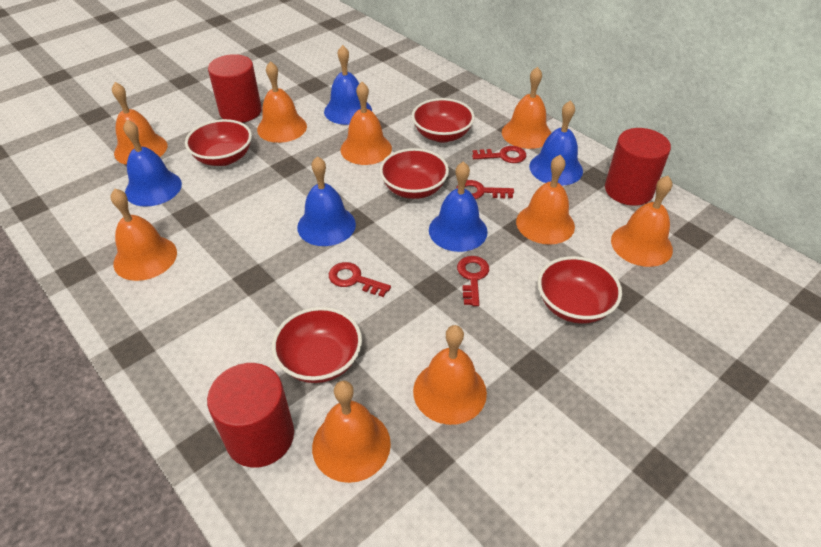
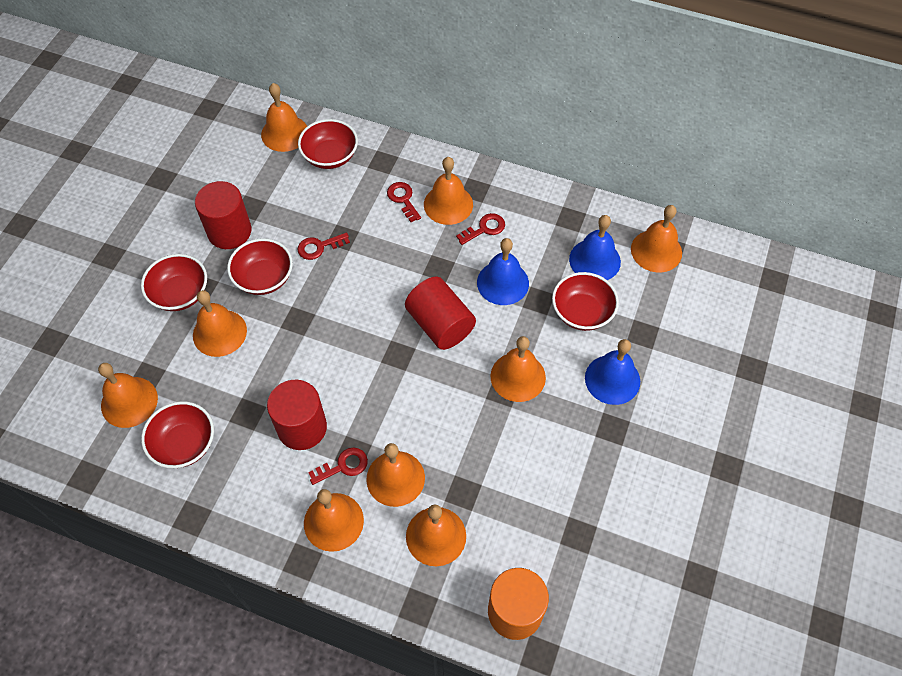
blue bell: 5 -> 3
orange cylinder: 0 -> 1

